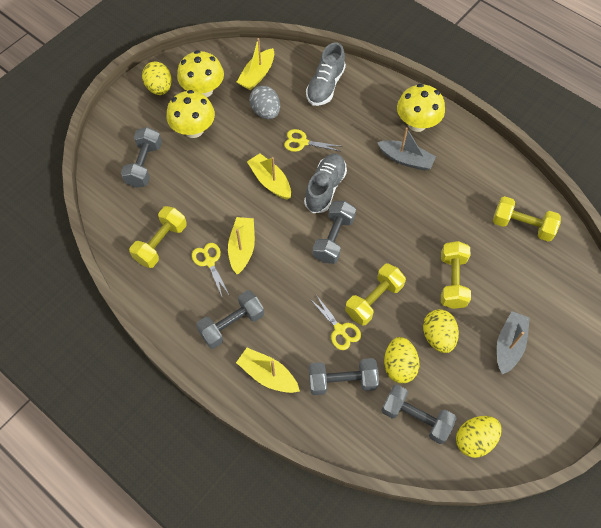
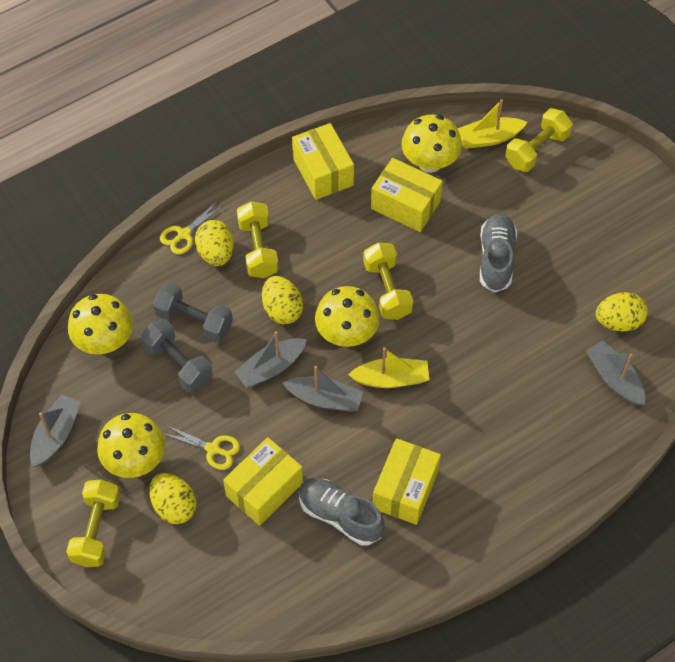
grey boat: 2 -> 4
grey dumbbell: 5 -> 2
grey egg: 1 -> 0
yellow boat: 4 -> 2
yellow box: 0 -> 4
yellow mushroom: 3 -> 4
yellow scissors: 3 -> 2

